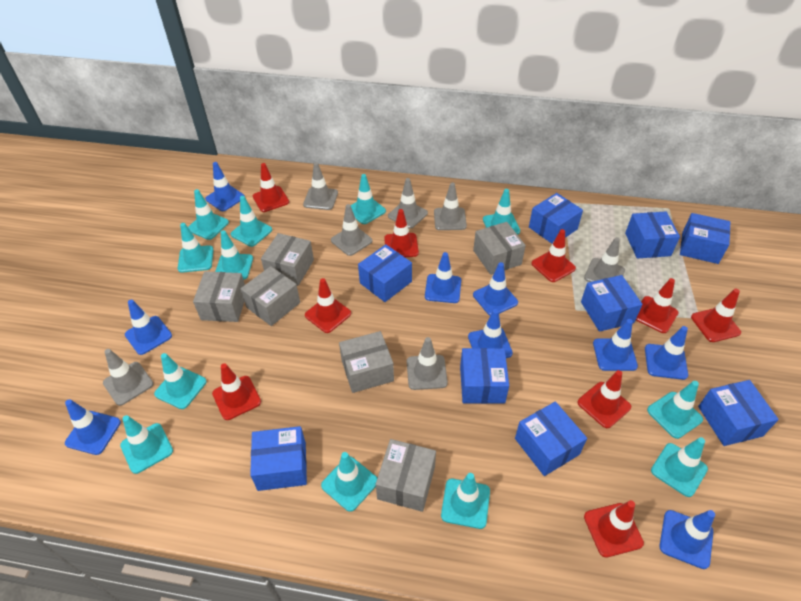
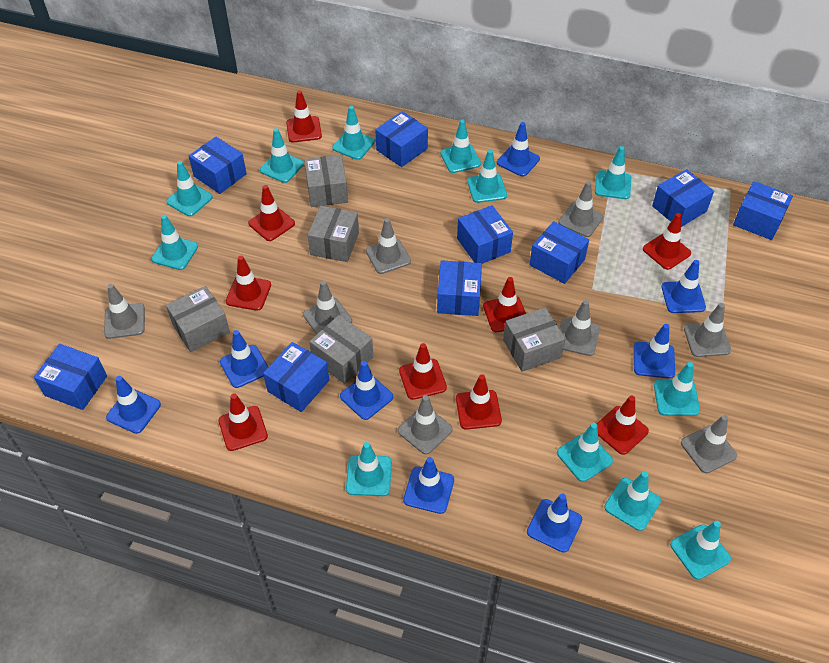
blue traffic cone: 9 -> 8
grey box: 6 -> 5
grey traffic cone: 7 -> 8

